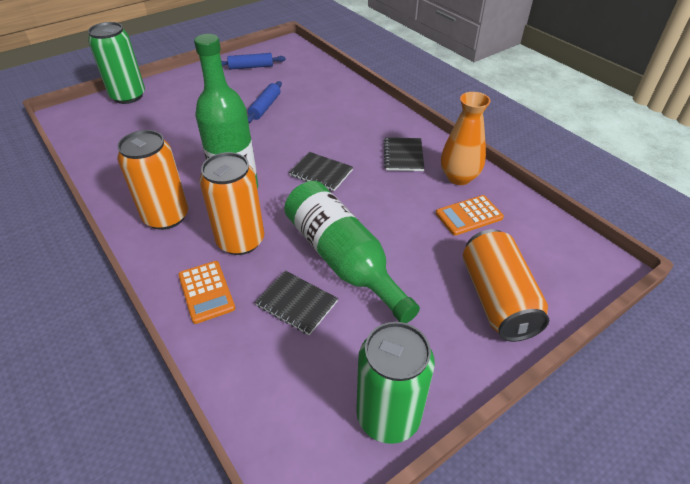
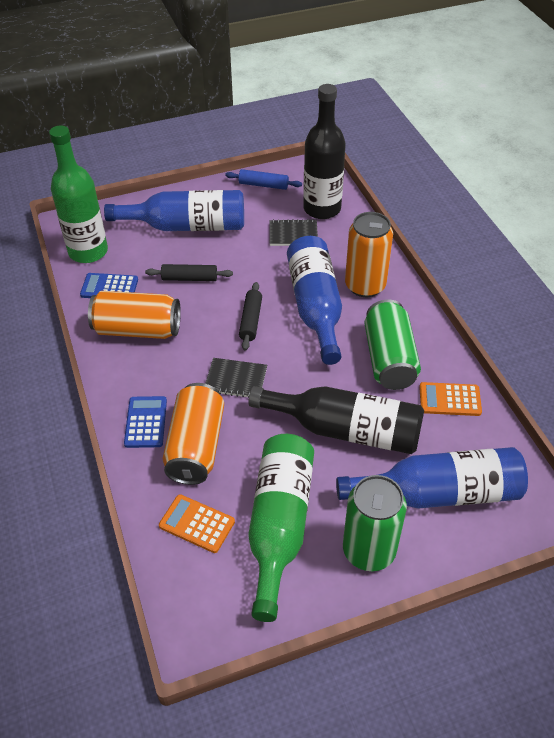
black bottle: 0 -> 2
black notebook: 3 -> 2
black rolling pin: 0 -> 2
blue bottle: 0 -> 3
blue calculator: 0 -> 2
blue rolling pin: 2 -> 1
orange vase: 1 -> 0

